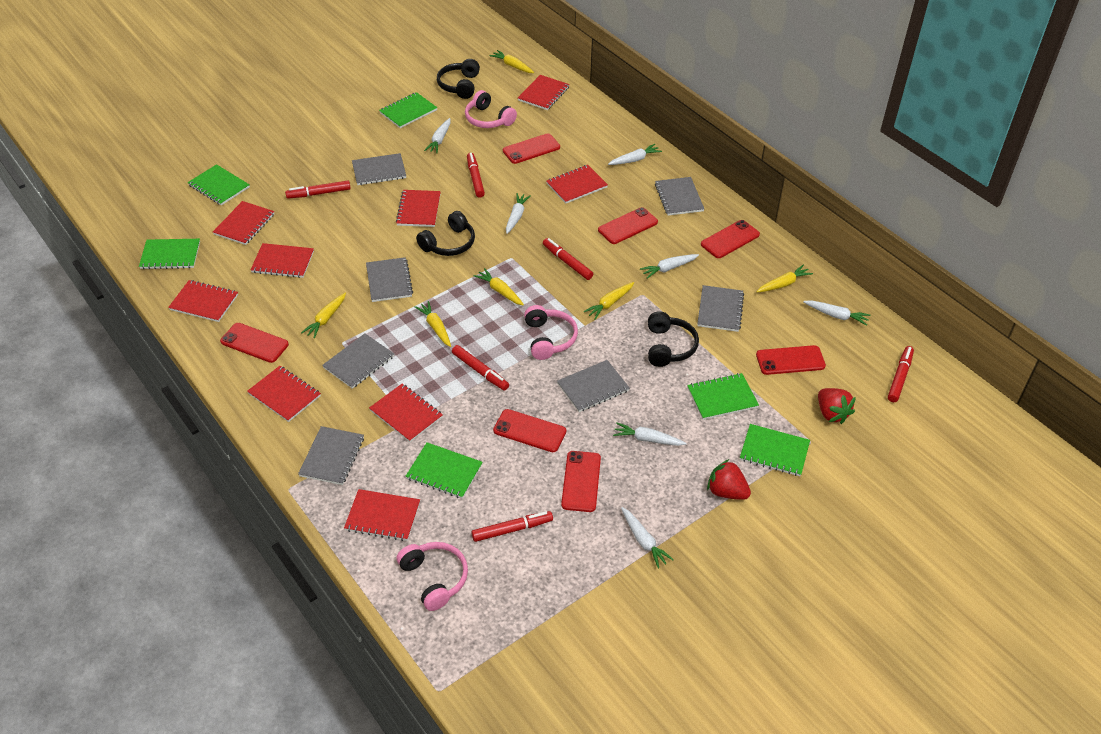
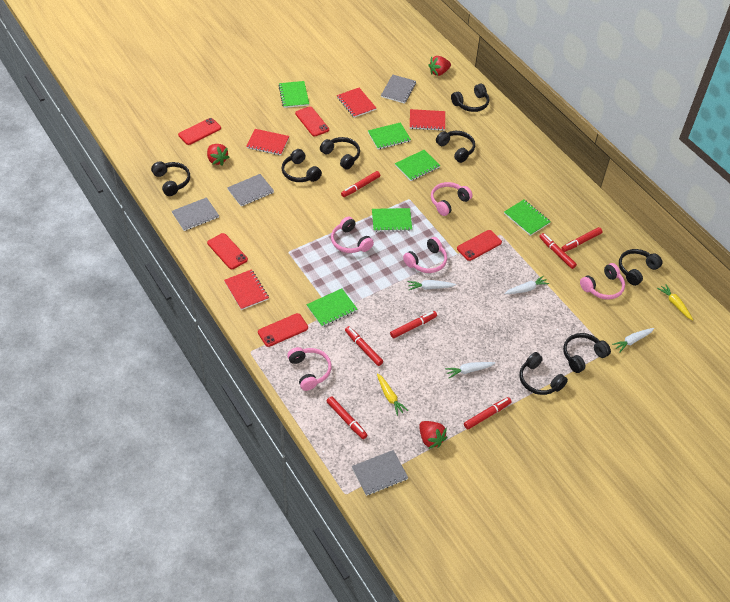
black headphones: 3 -> 8
grey notebook: 7 -> 4
pink headphones: 3 -> 5
red marker: 6 -> 7
red notebook: 9 -> 4
red phone: 7 -> 5
red strawberry: 2 -> 3
white carrot: 7 -> 4
yellow carrot: 6 -> 2

